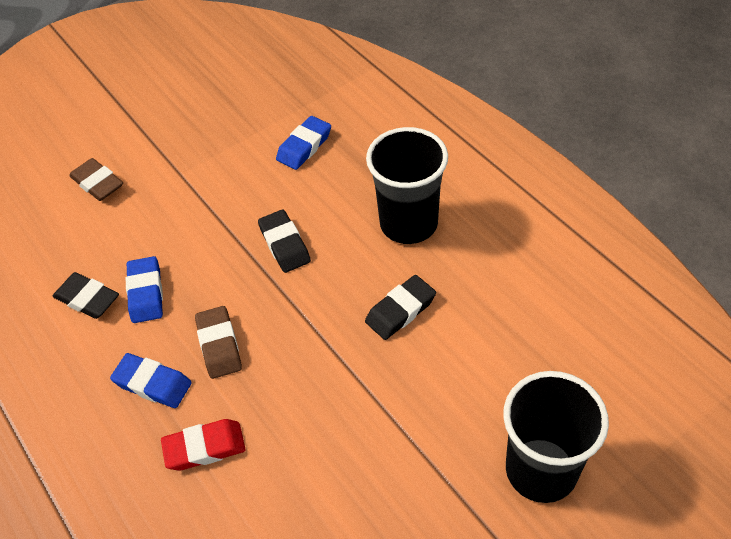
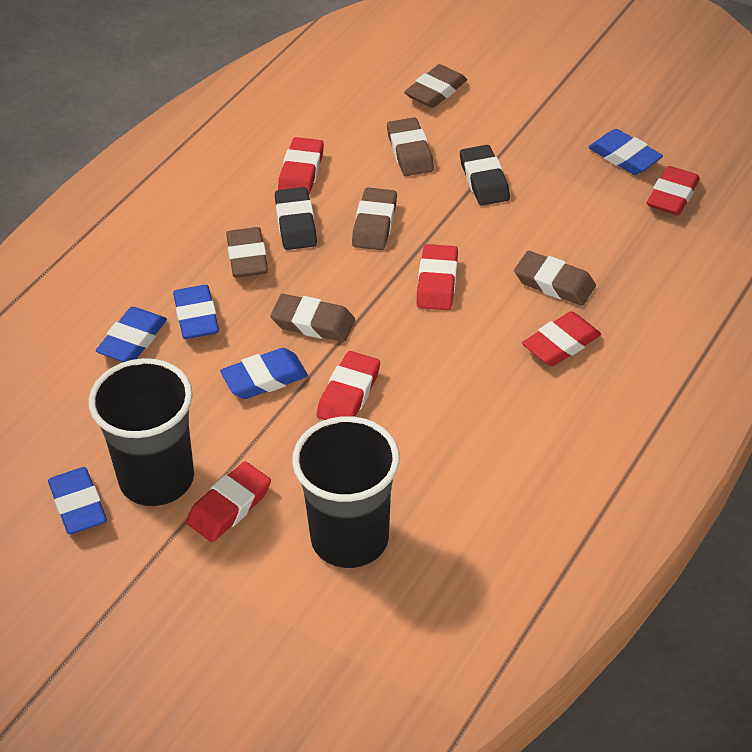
black eraser: 3 -> 2
blue eraser: 3 -> 5
brown eraser: 2 -> 6
red eraser: 1 -> 6

